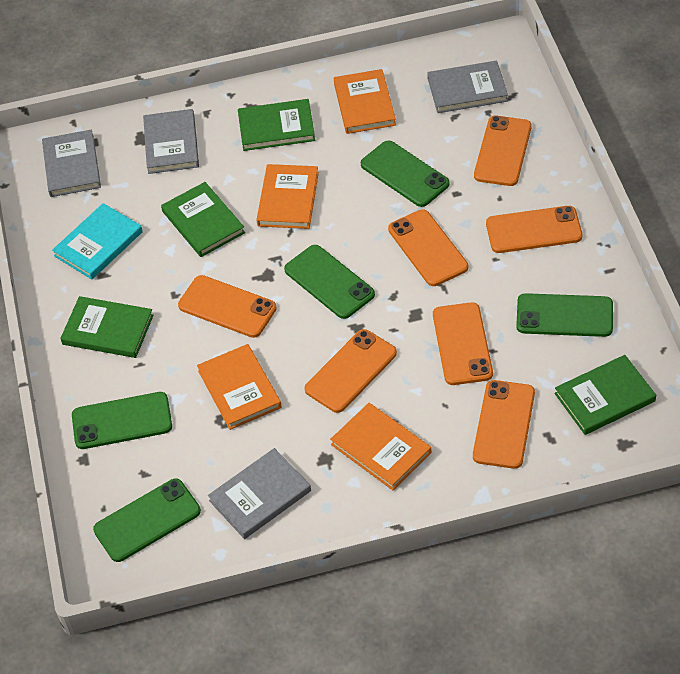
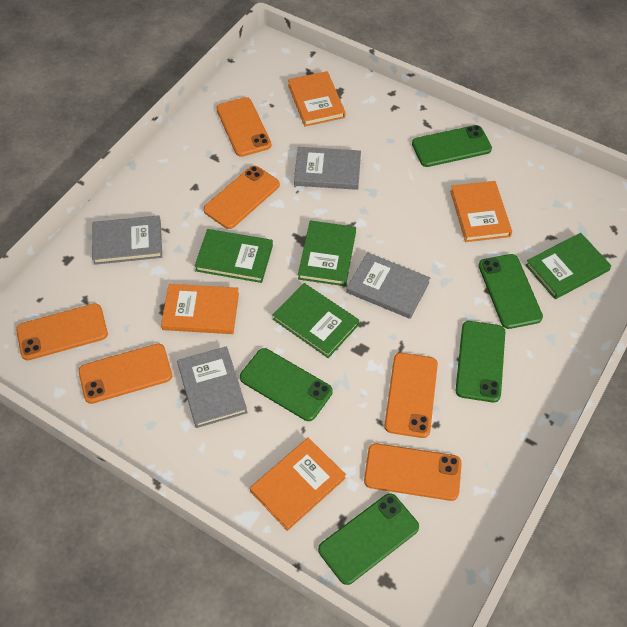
orange phone: 7 -> 6
turquoise book: 1 -> 0

